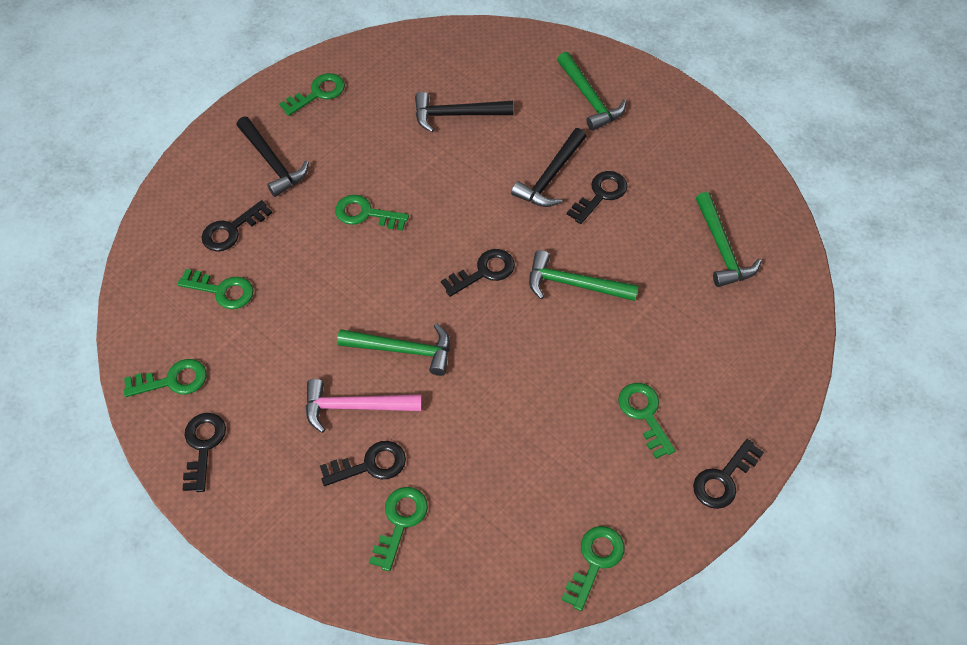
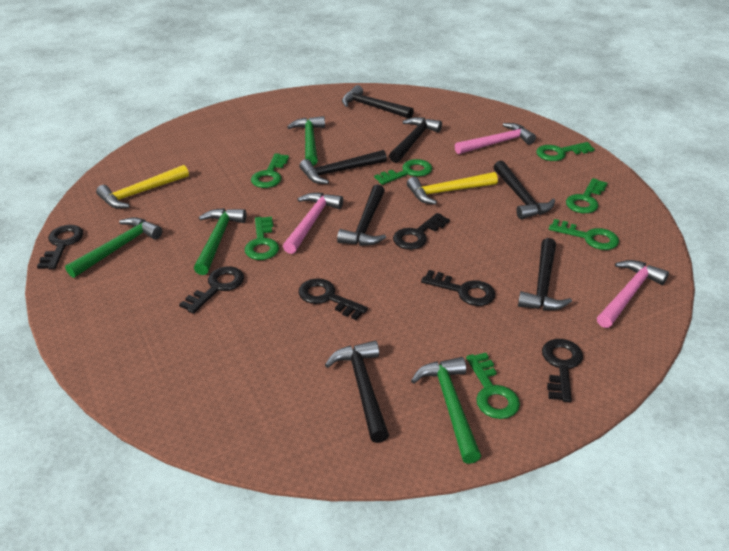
black hammer: 3 -> 7
pink hammer: 1 -> 3
yellow hammer: 0 -> 2

